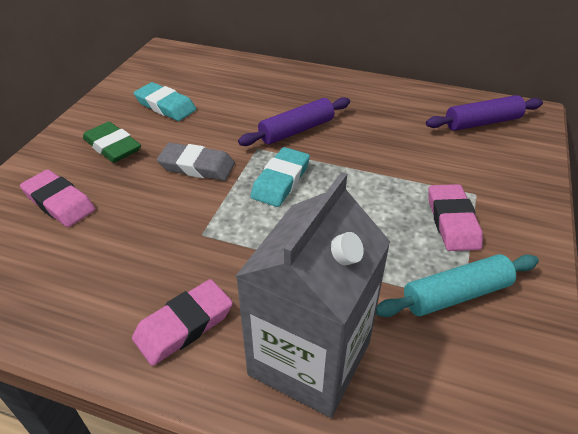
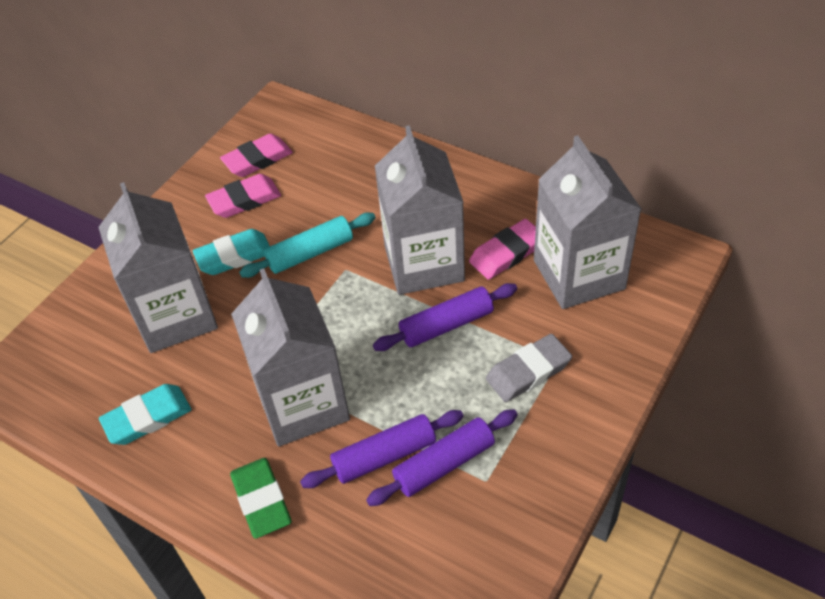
grey carton: 1 -> 4
purple rolling pin: 2 -> 3

